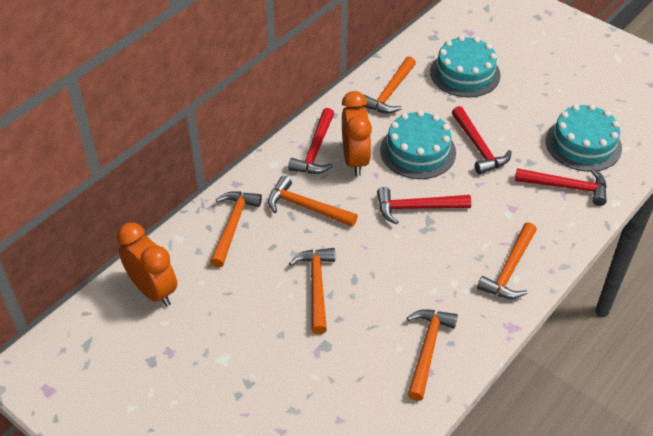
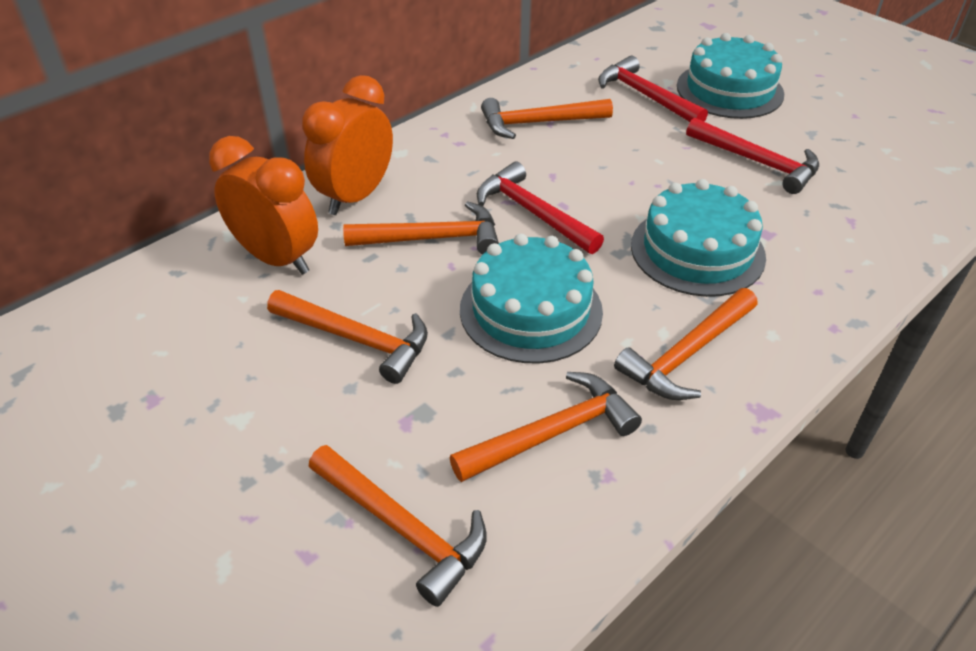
red hammer: 4 -> 3

